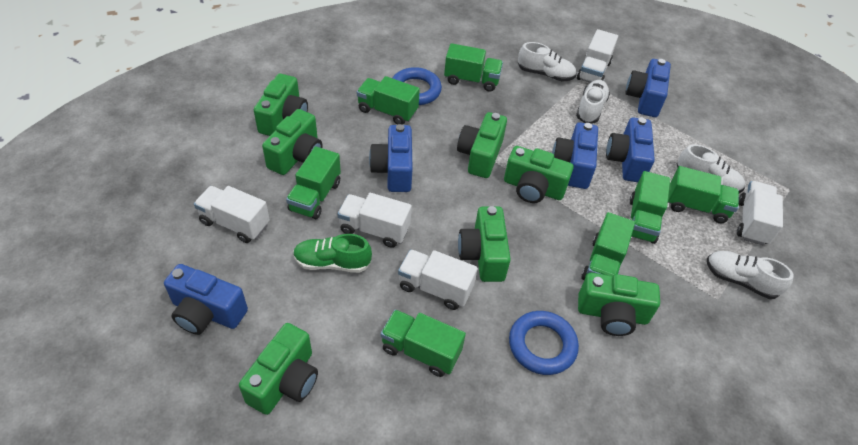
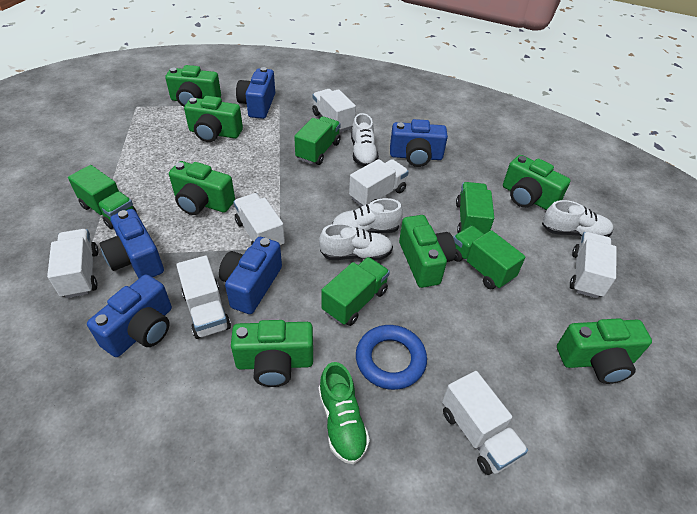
blue ring: 2 -> 1
green truck: 7 -> 5
white truck: 5 -> 7

